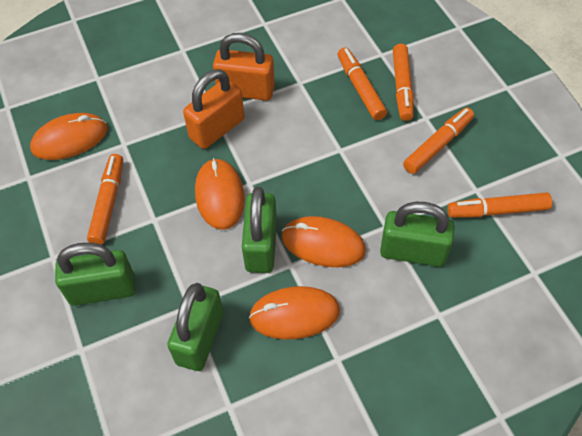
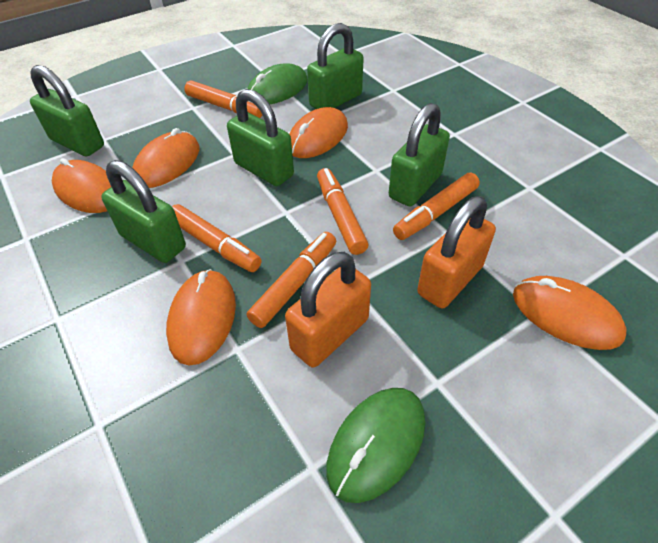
green mouse: 0 -> 2
green padlock: 4 -> 5
orange mouse: 4 -> 5

